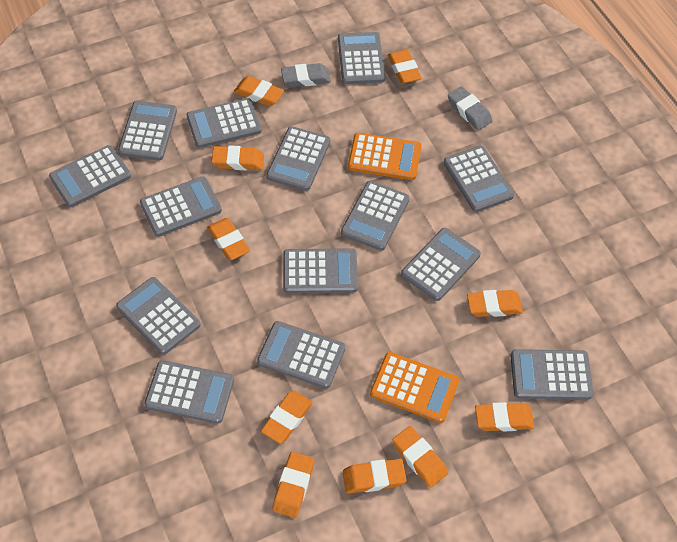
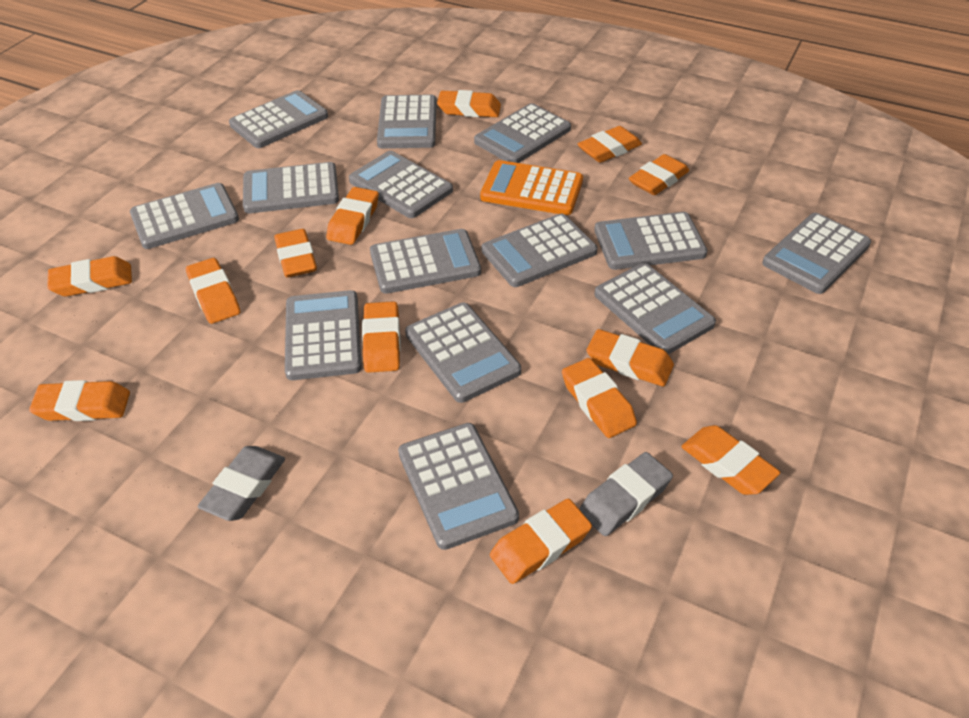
orange calculator: 2 -> 1
orange eraser: 10 -> 13

